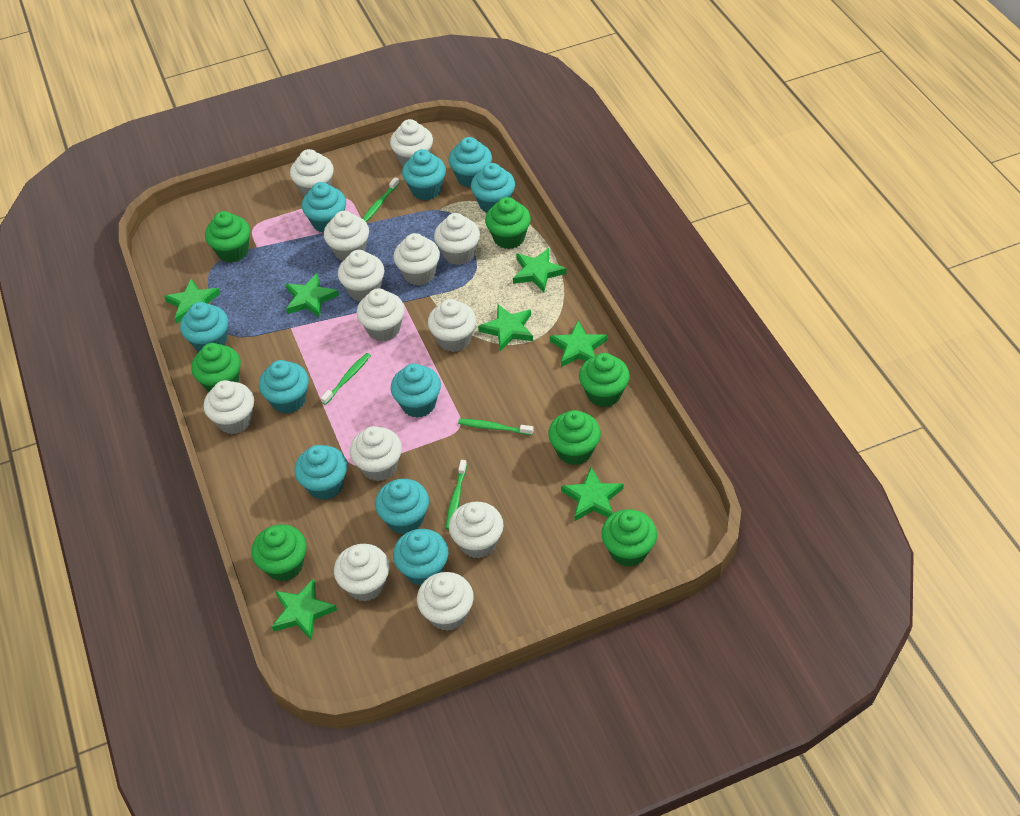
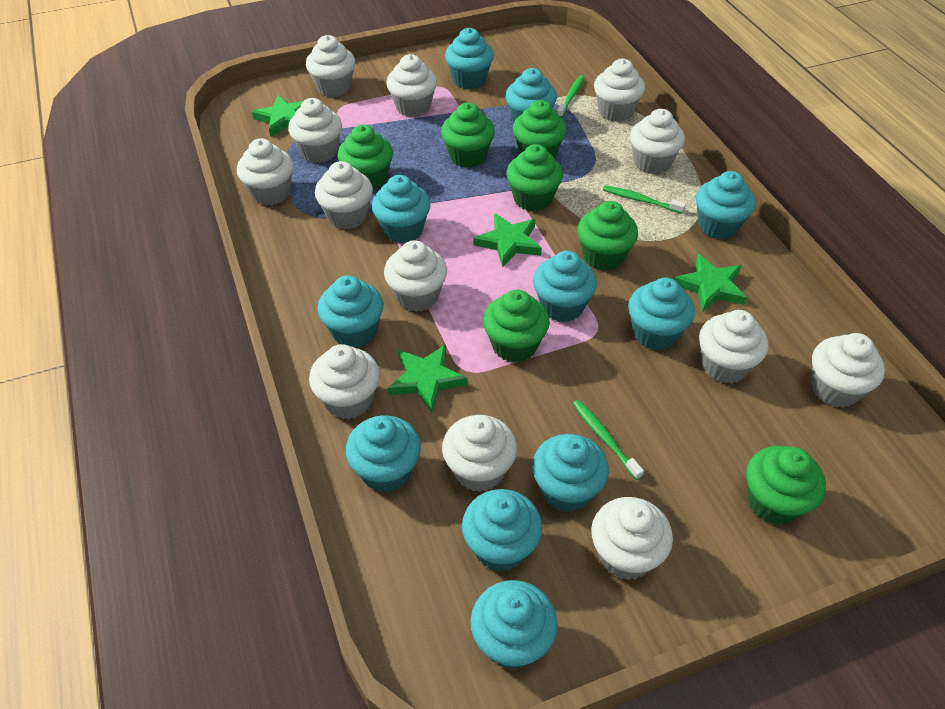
green star: 7 -> 4
green toothbrush: 4 -> 3
turquoise cupcake: 10 -> 11

